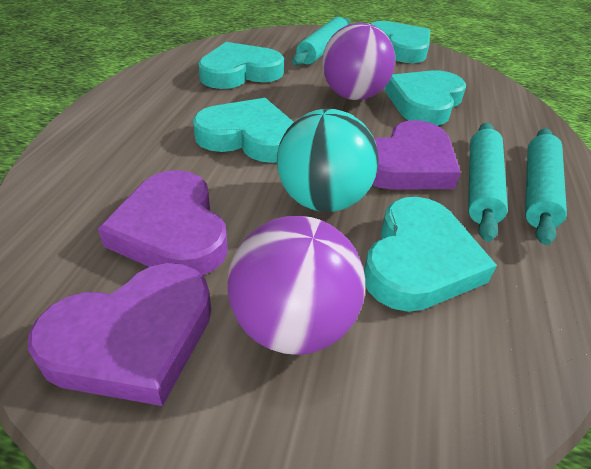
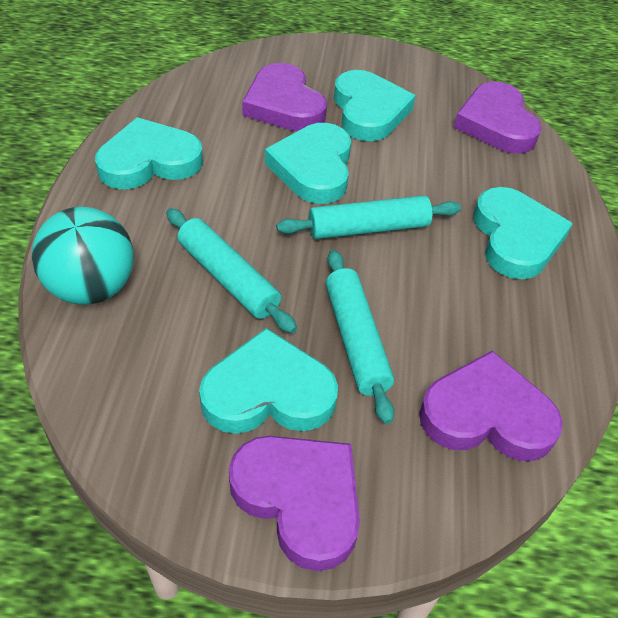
purple ball: 2 -> 0
purple heart: 3 -> 4

